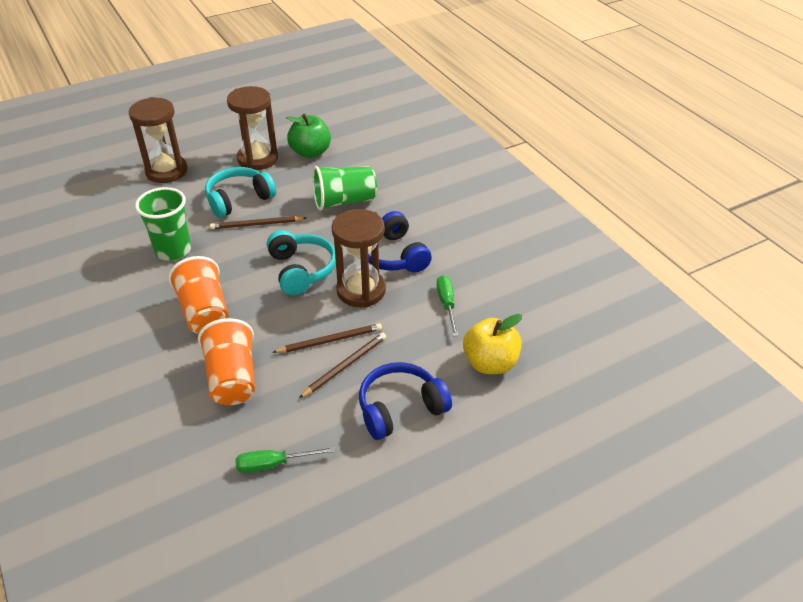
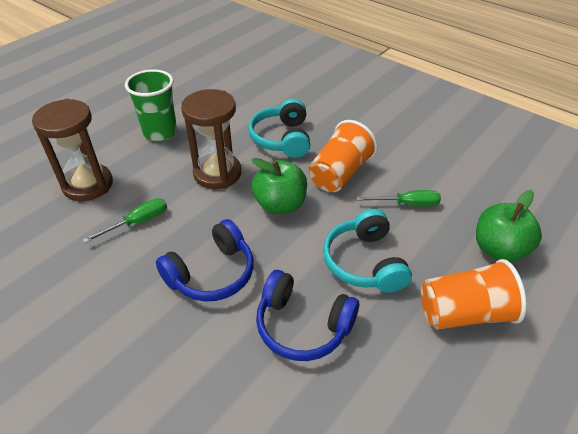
brown hourglass: 3 -> 2
brown pencil: 3 -> 0
green apple: 1 -> 2
green cup: 2 -> 1
yellow apple: 1 -> 0

